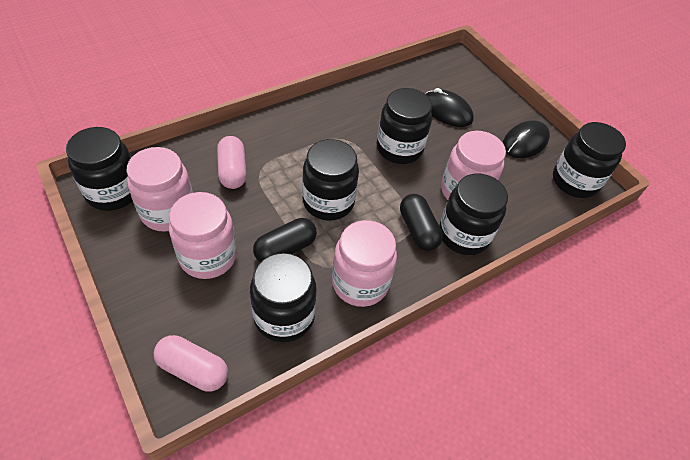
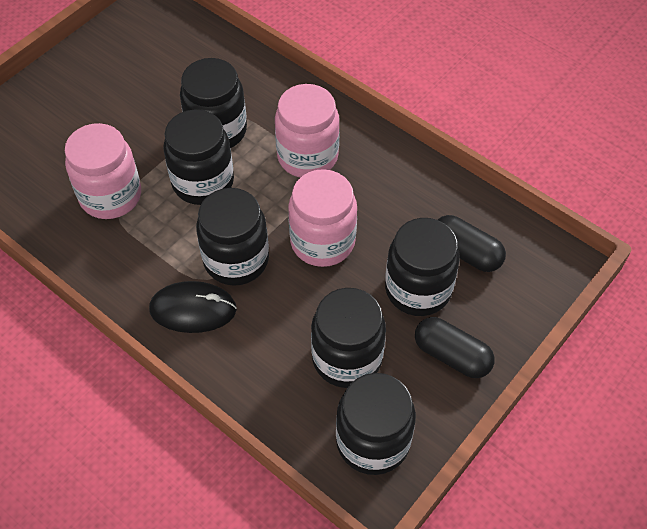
black mouse: 2 -> 1
pink capsule: 2 -> 0
pink jar: 4 -> 3

